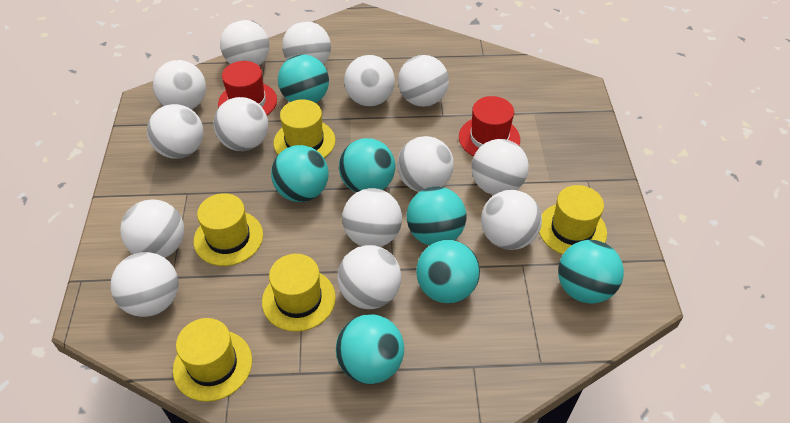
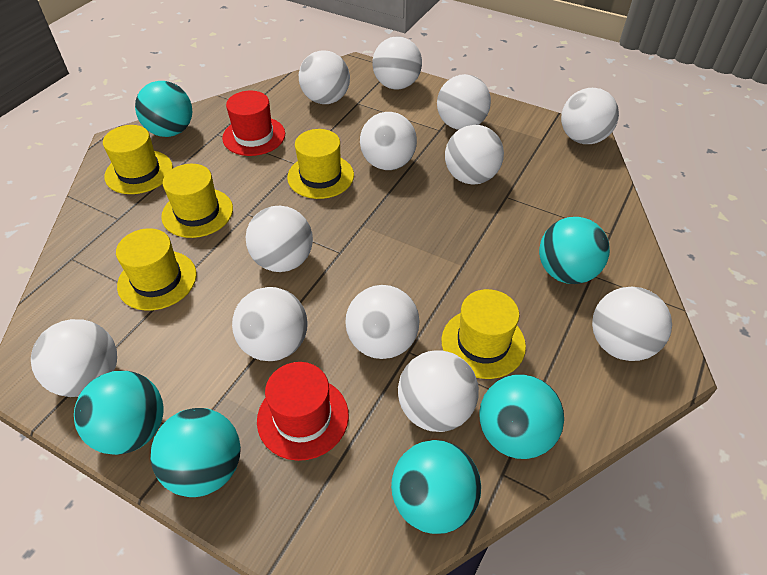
turquoise ball: 7 -> 6
white ball: 14 -> 12

